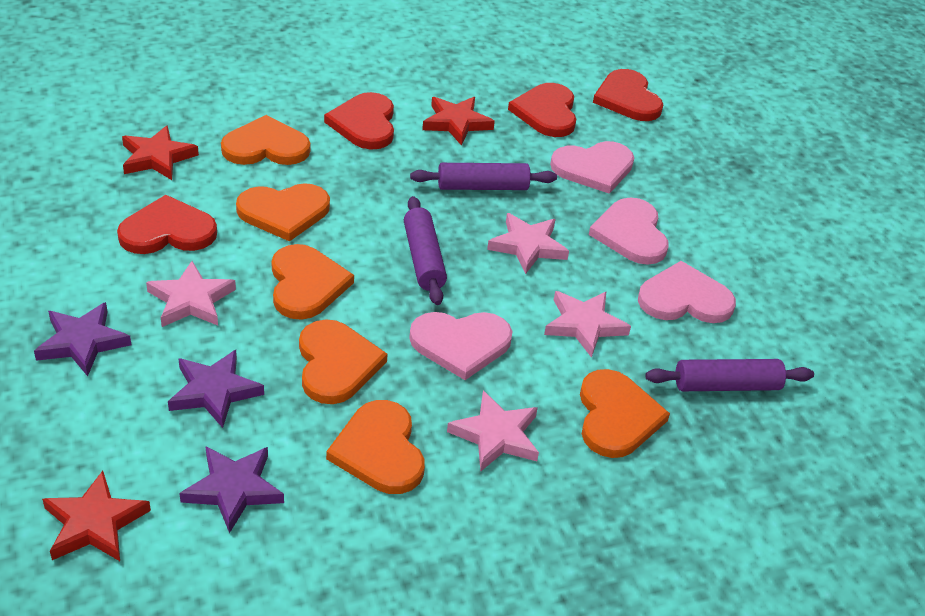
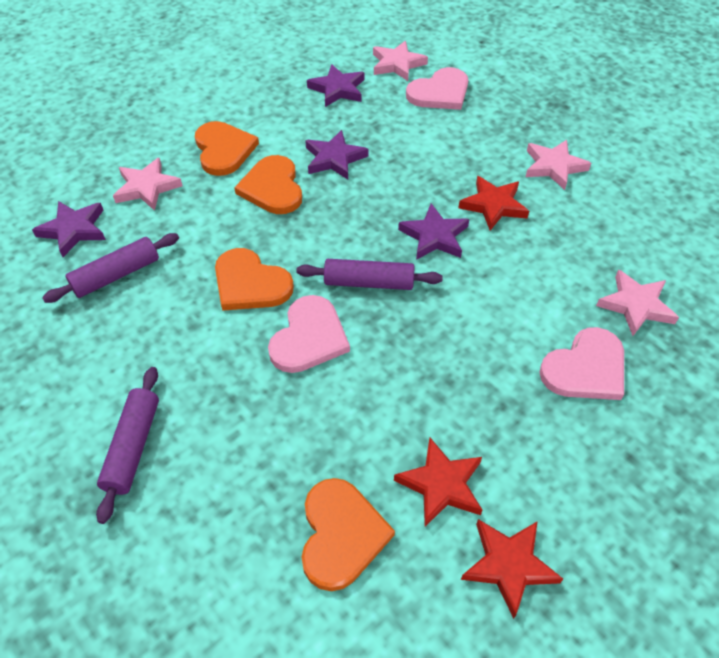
orange heart: 6 -> 4
pink heart: 4 -> 3
purple star: 3 -> 4
red heart: 4 -> 0

